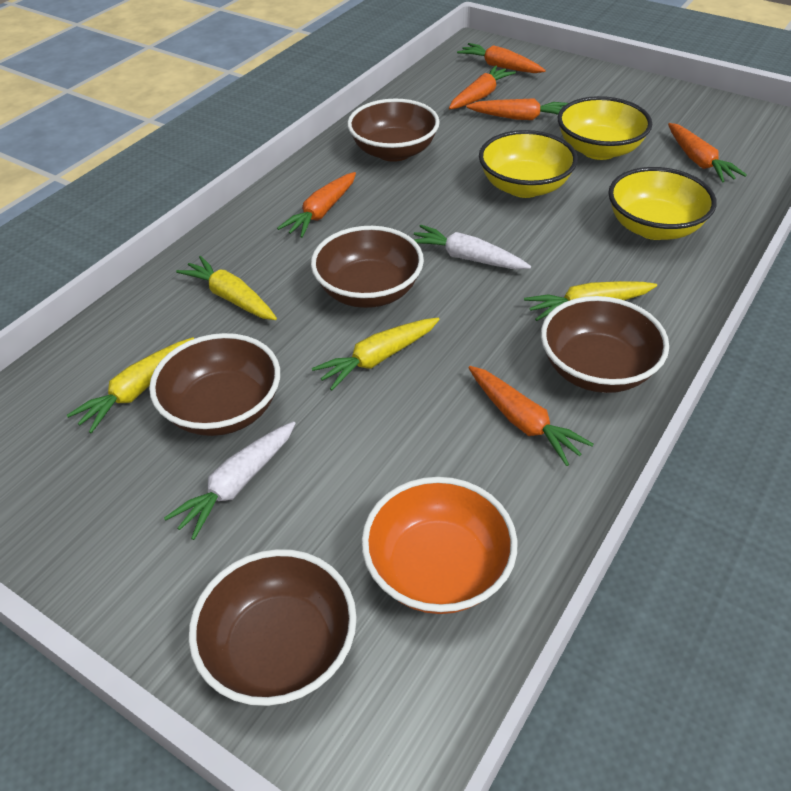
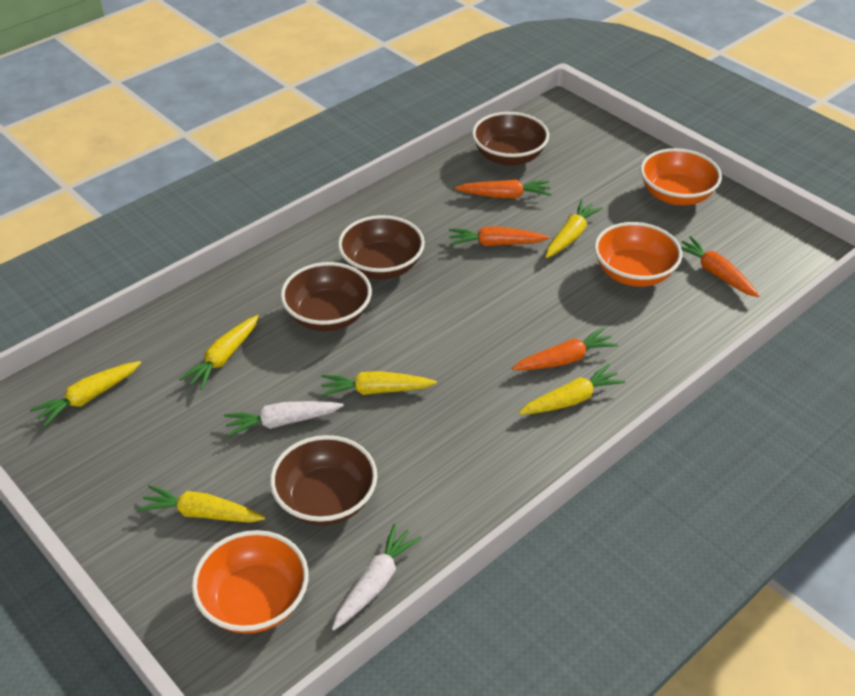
brown bowl: 5 -> 4
orange bowl: 1 -> 3
orange carrot: 6 -> 4
yellow bowl: 3 -> 0
yellow carrot: 4 -> 6

